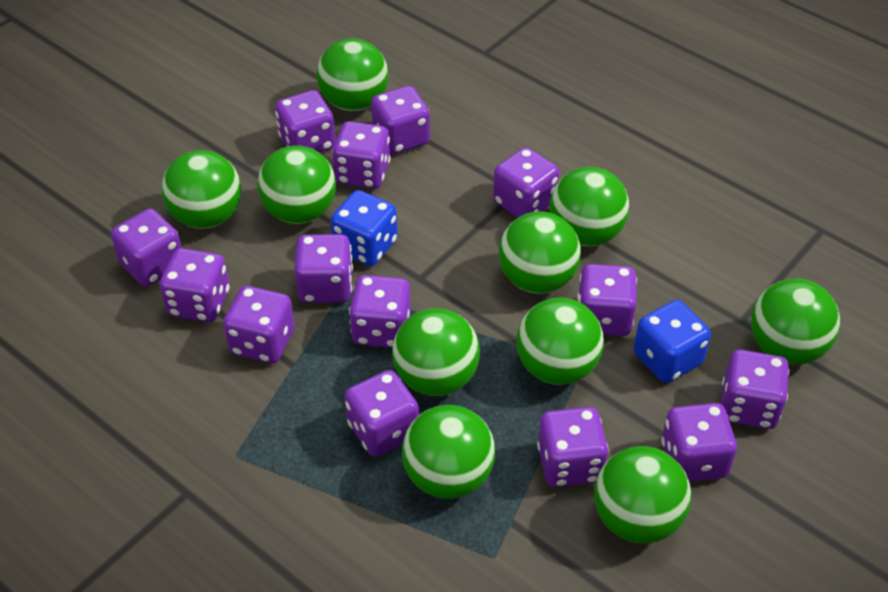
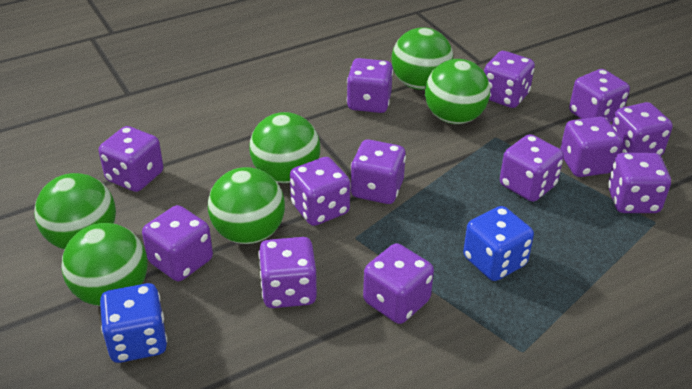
green ball: 10 -> 6
purple dice: 14 -> 13

